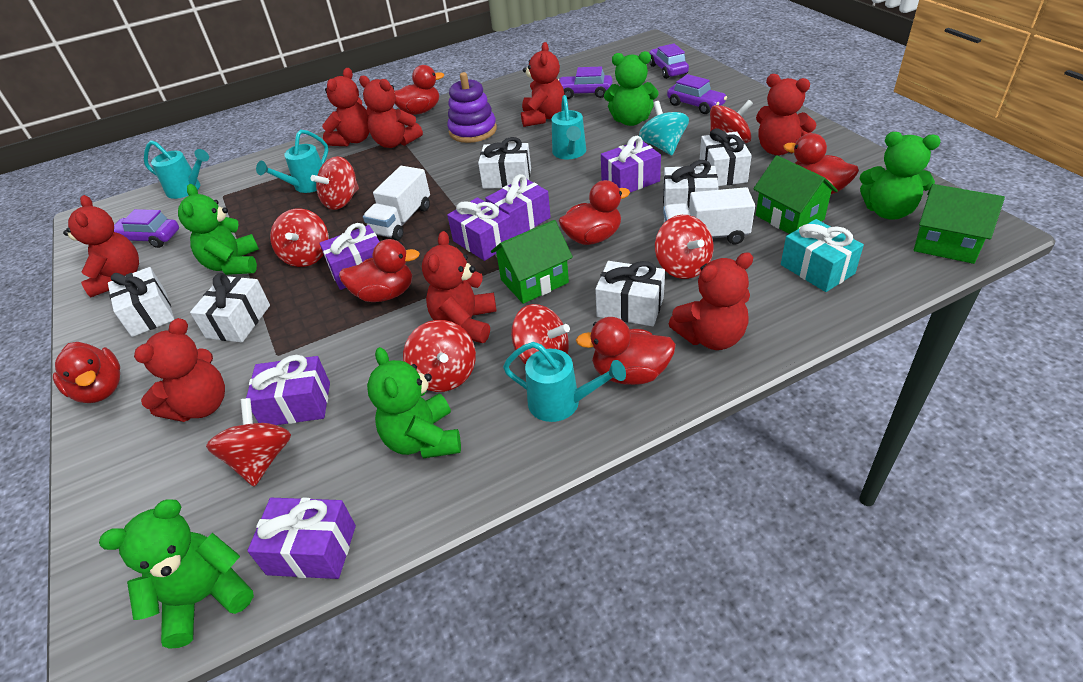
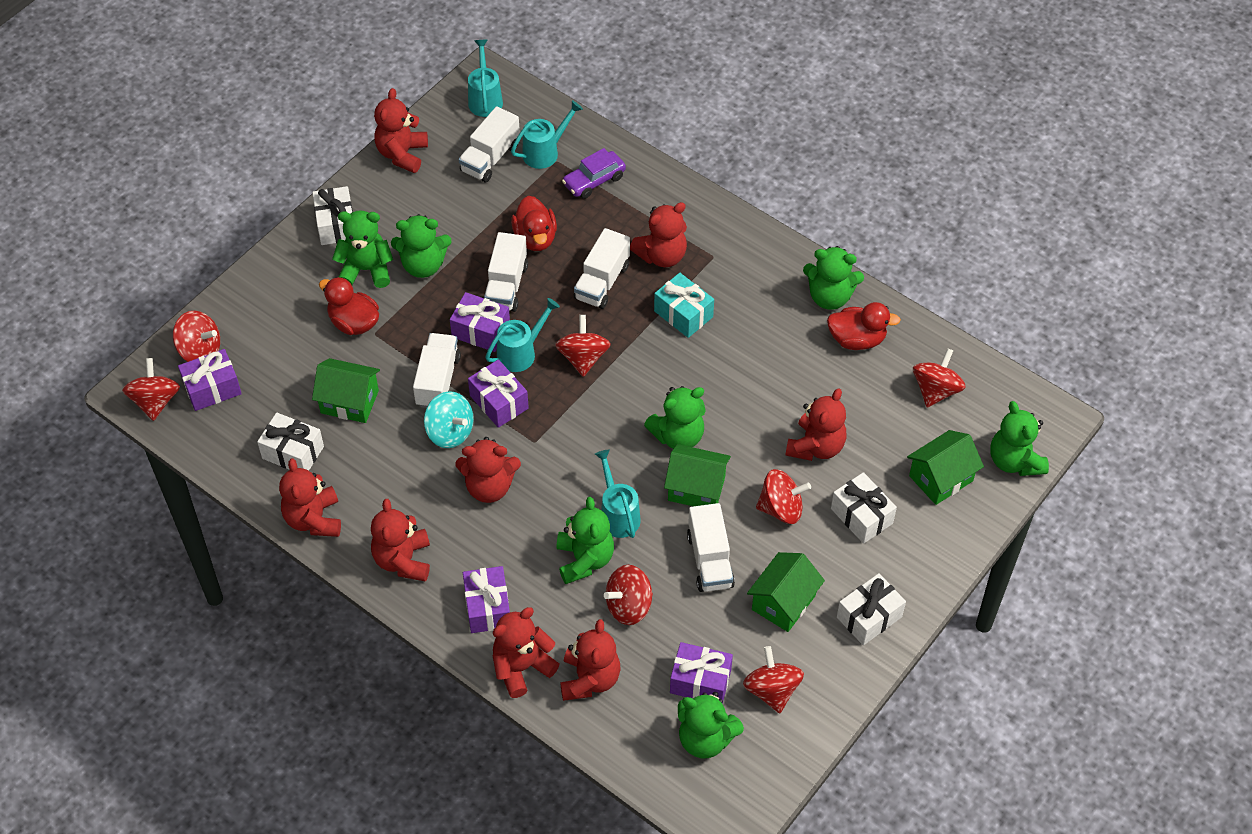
green house: 3 -> 4
green teddy bear: 5 -> 7
purple car: 4 -> 1
purple gift: 6 -> 5
purple stacking toy: 1 -> 0
red duck: 6 -> 3
white gift: 6 -> 4
white truck: 2 -> 5

